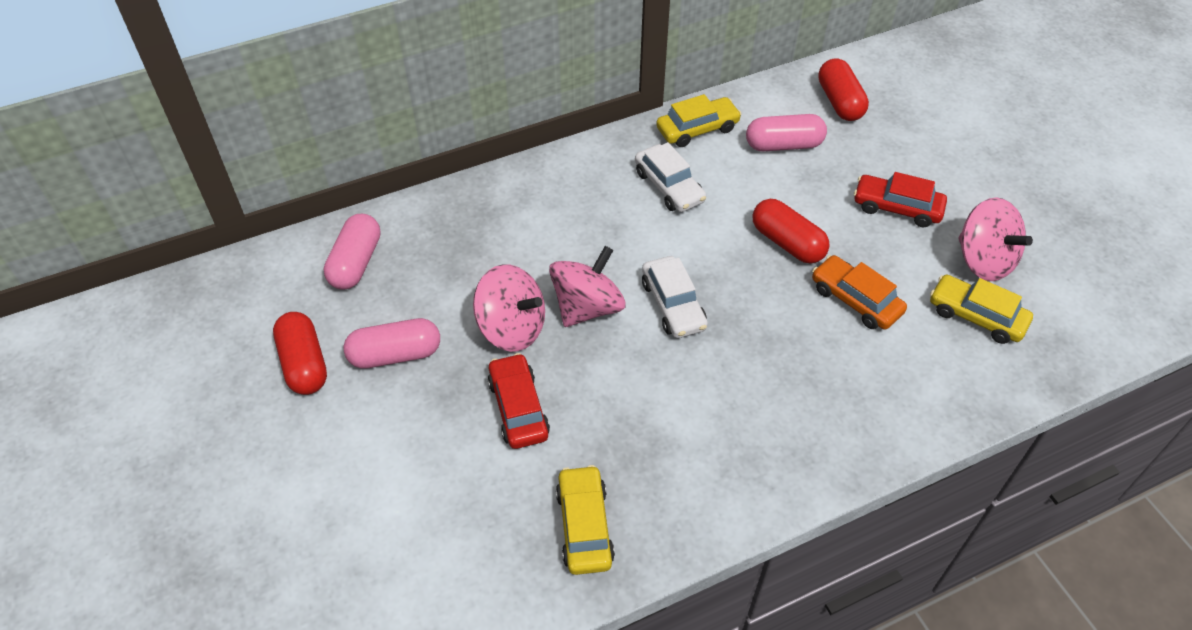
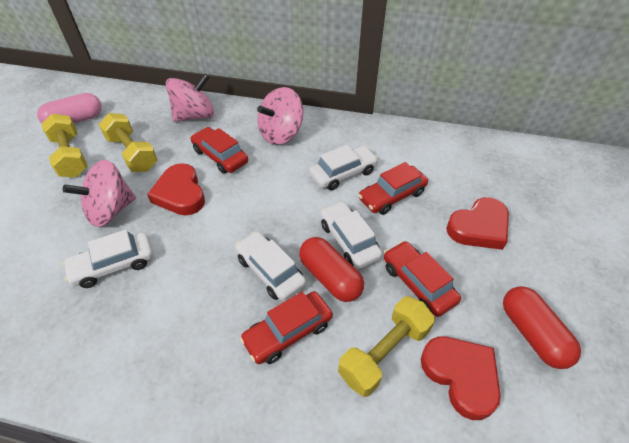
orange car: 1 -> 0
pink capsule: 3 -> 1
red capsule: 3 -> 2
red car: 2 -> 4
red heart: 0 -> 3
white car: 2 -> 4
yellow car: 3 -> 0
yellow dumbbell: 0 -> 3

